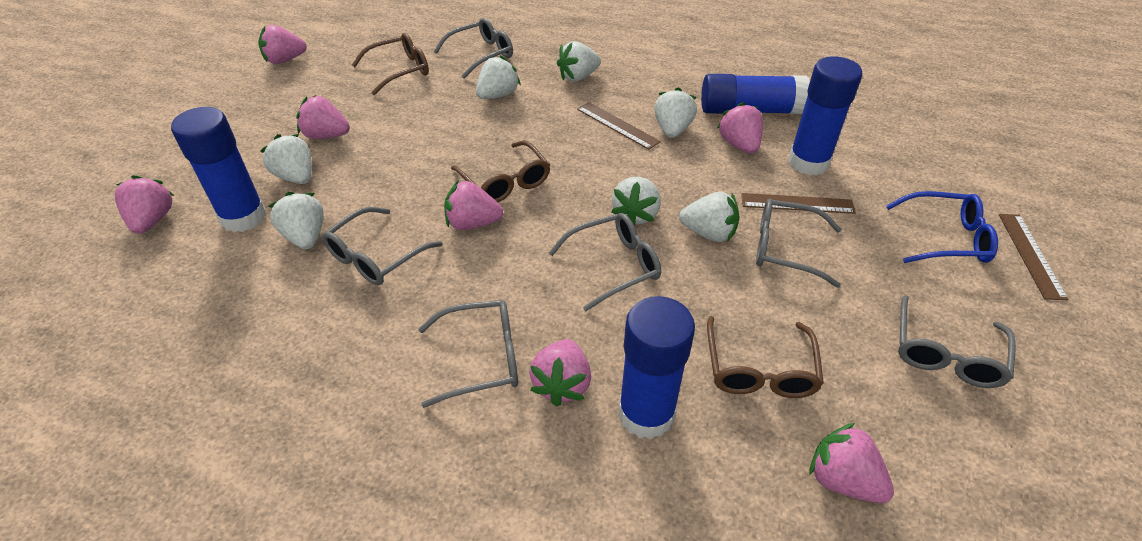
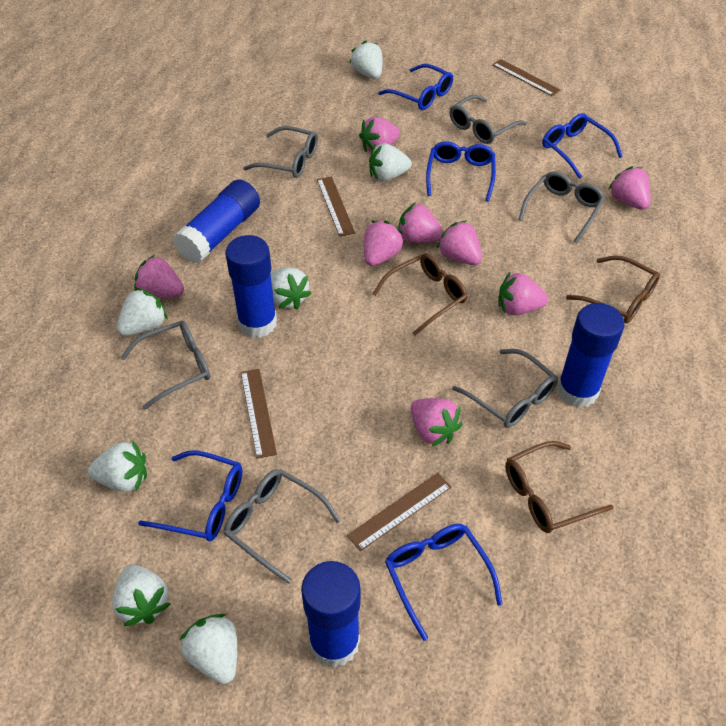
blue glasses: 1 -> 5
brown ruler: 3 -> 4
pink strawberry: 7 -> 8

